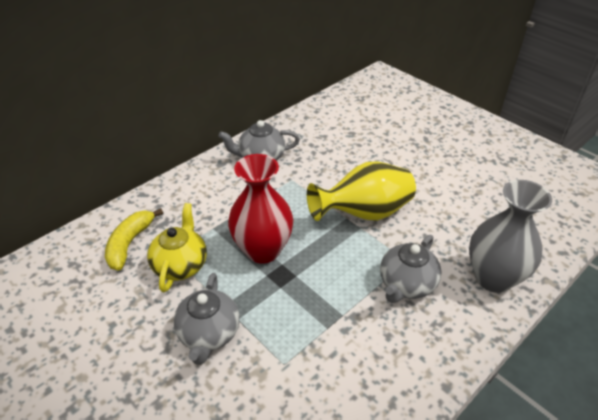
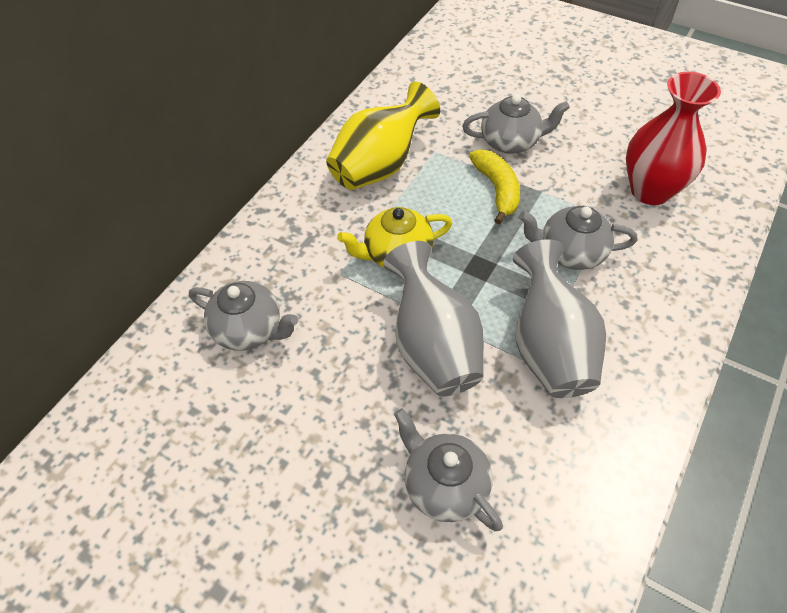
grey teapot: 3 -> 4
grey vase: 1 -> 2

